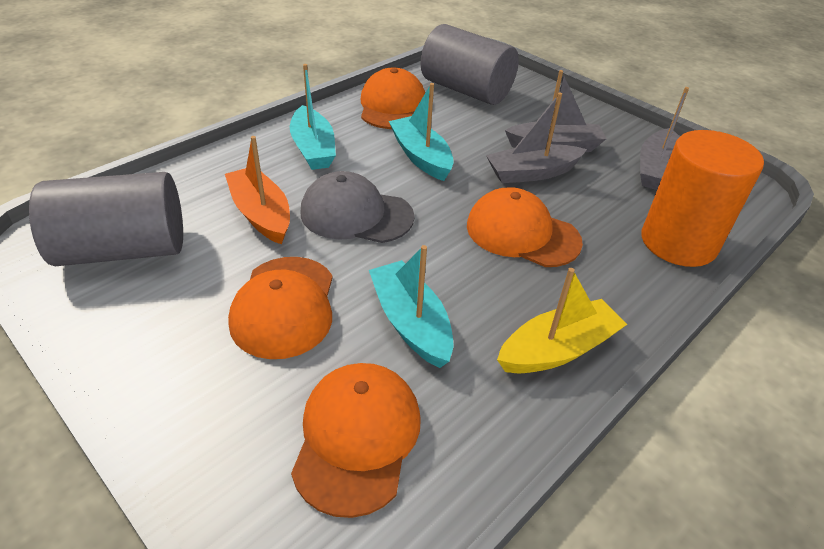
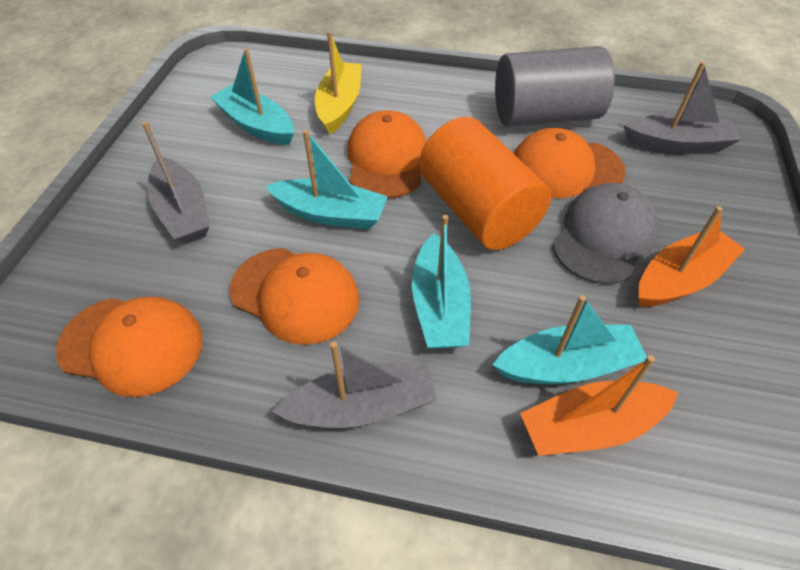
grey cylinder: 2 -> 1
orange boat: 1 -> 2
turquoise boat: 3 -> 4

